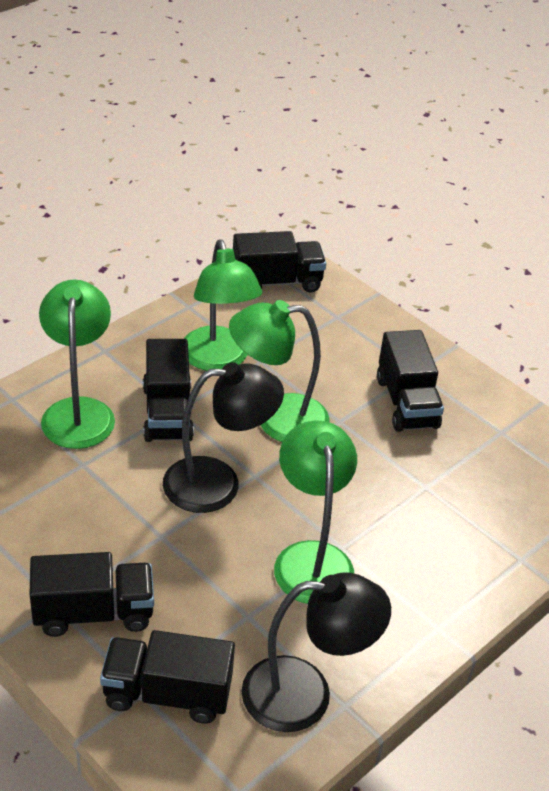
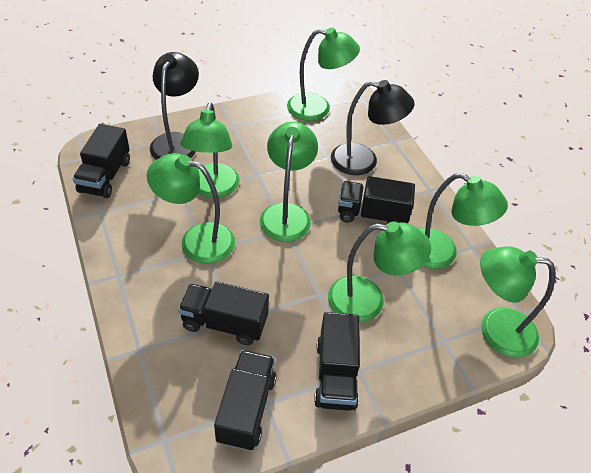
green lamp: 4 -> 7

